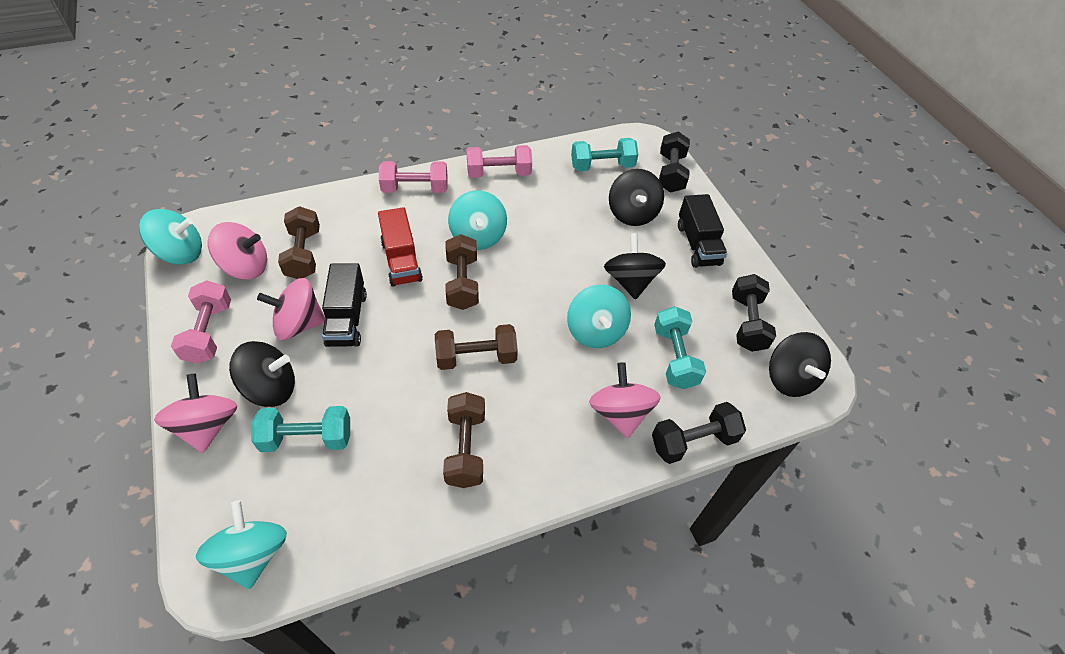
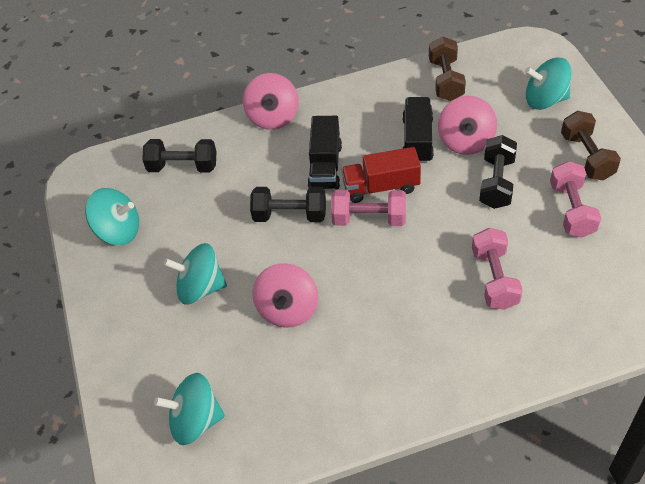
black spinning top: 4 -> 0
brown dumbbell: 4 -> 2
pink spinning top: 4 -> 3
turquoise dumbbell: 3 -> 0

